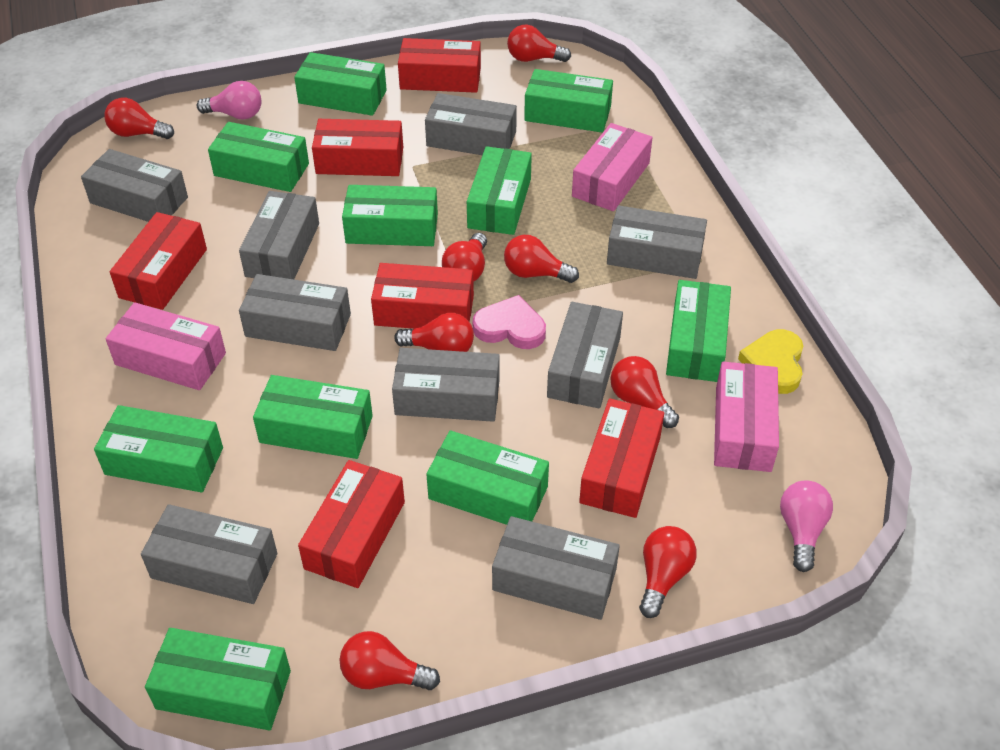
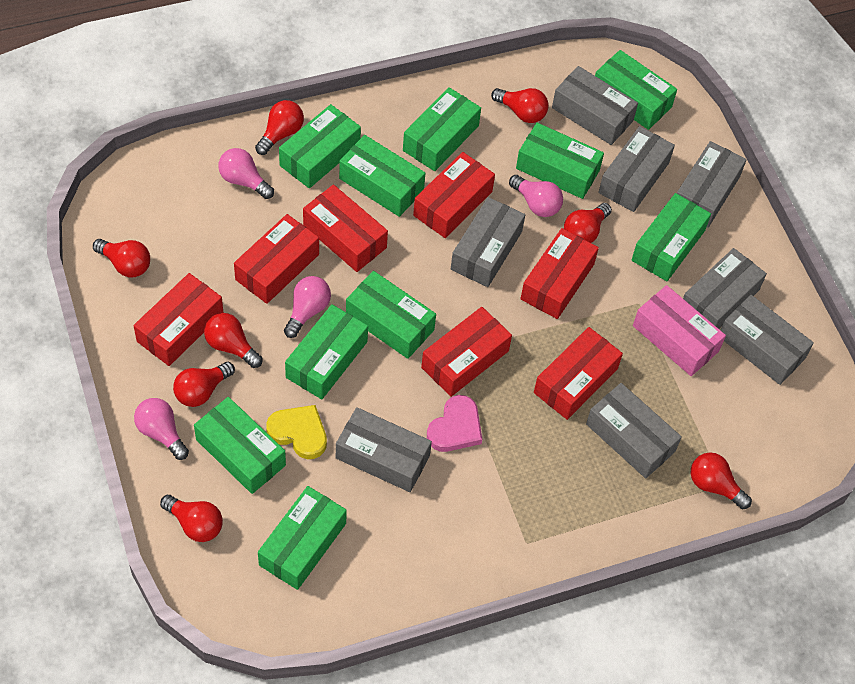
grey box: 9 -> 8
pink box: 3 -> 1
pink light bulb: 2 -> 4
red box: 6 -> 7

